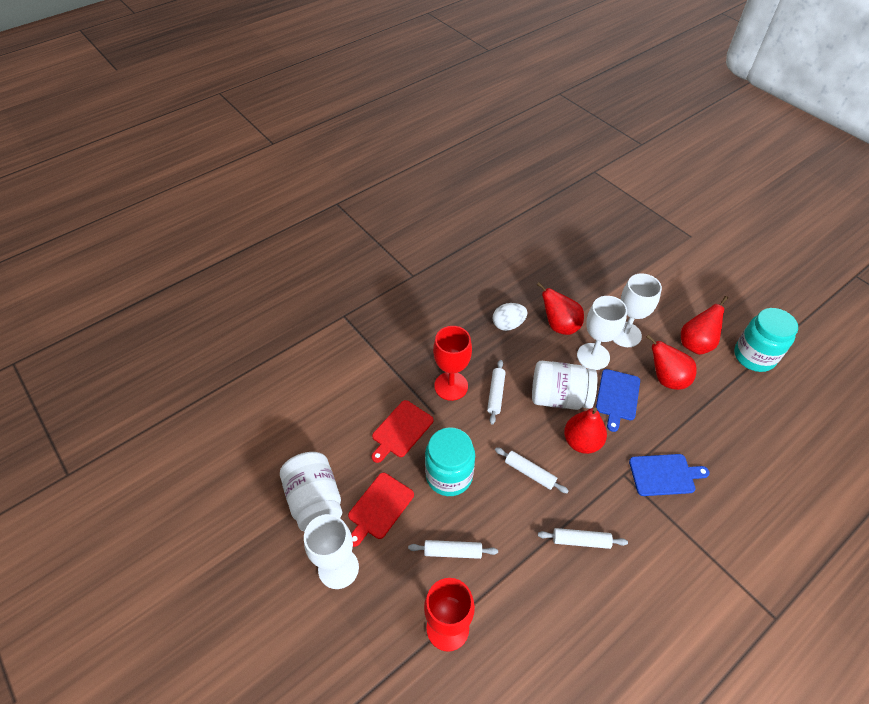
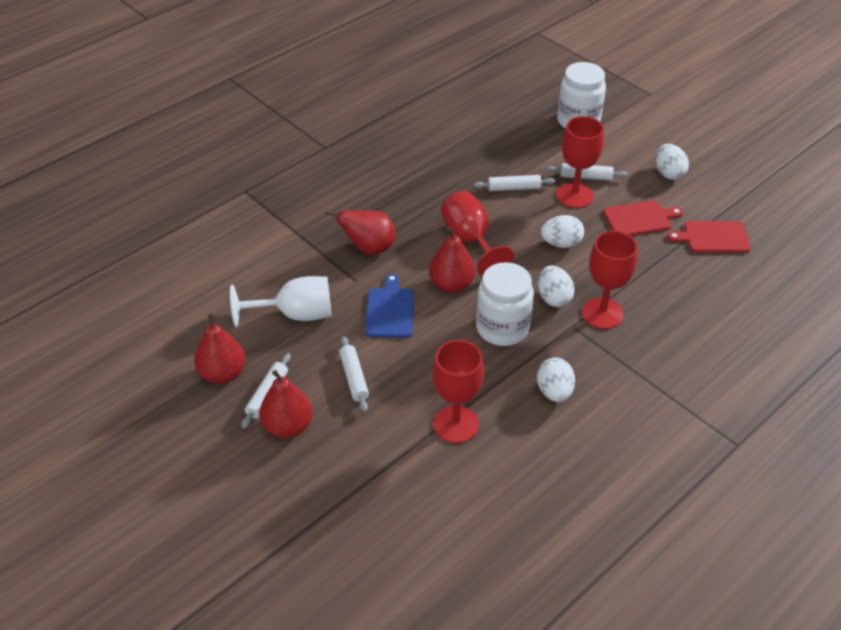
blue cutting board: 2 -> 1
red goblet: 2 -> 4
turquoise jar: 2 -> 0
white egg: 1 -> 4
white goblet: 3 -> 1

